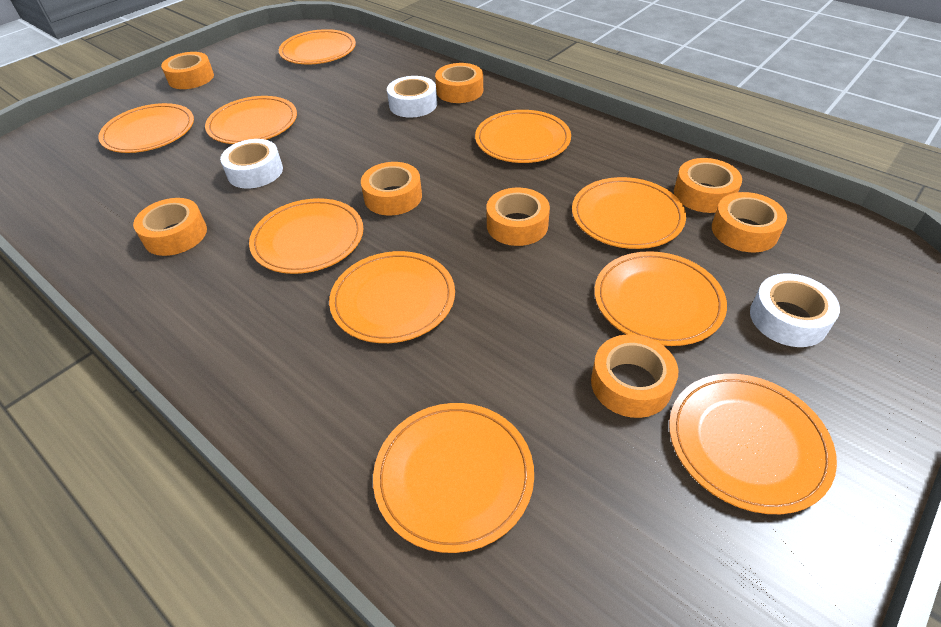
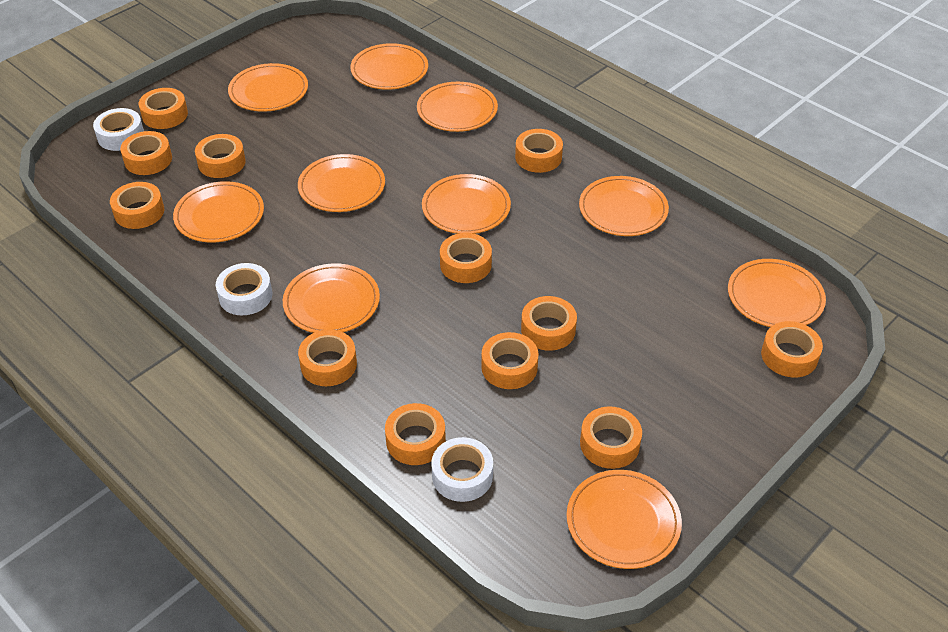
orange tape: 8 -> 12

